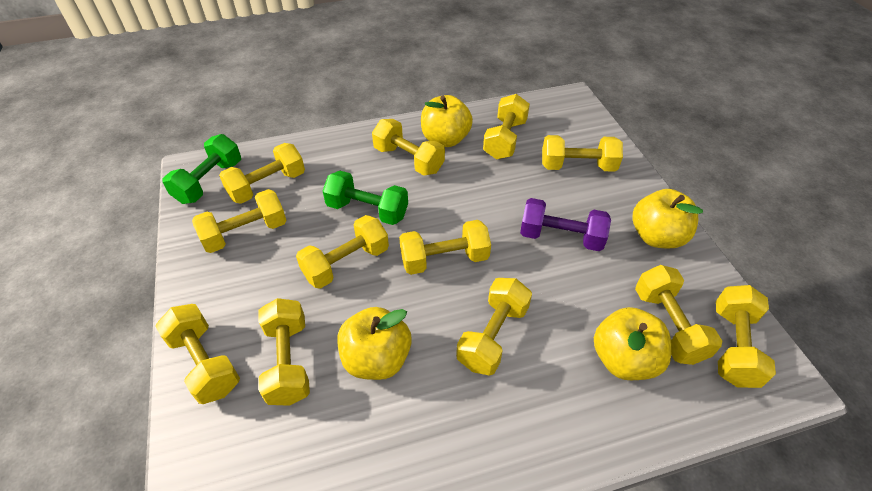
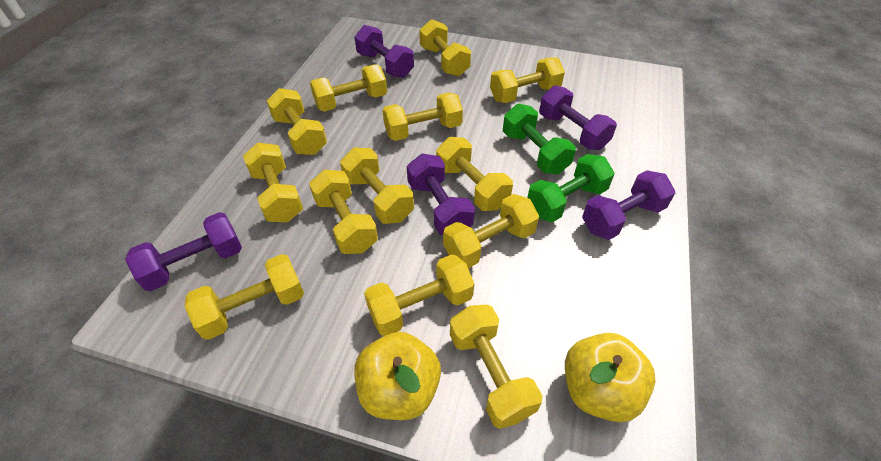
purple dumbbell: 1 -> 5
yellow apple: 4 -> 2
yellow dumbbell: 12 -> 13

